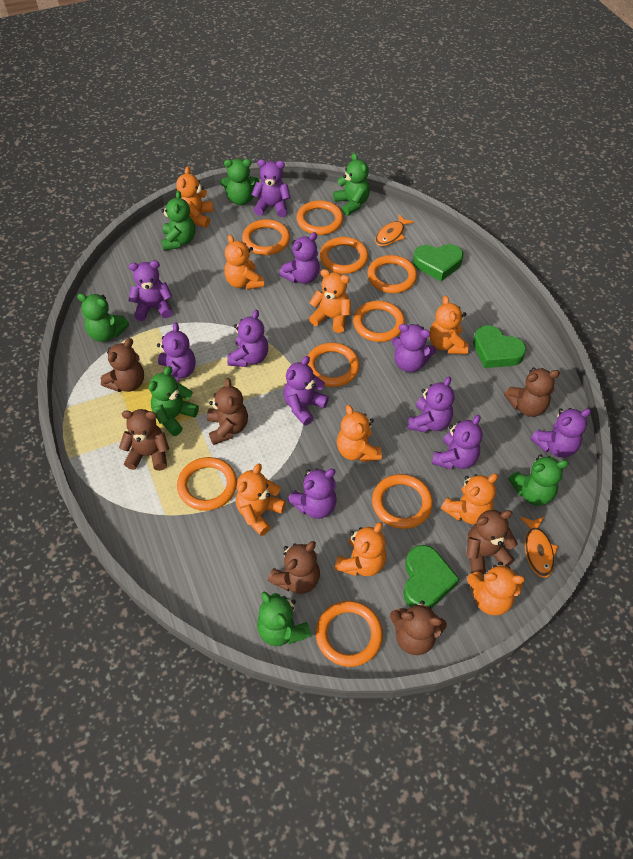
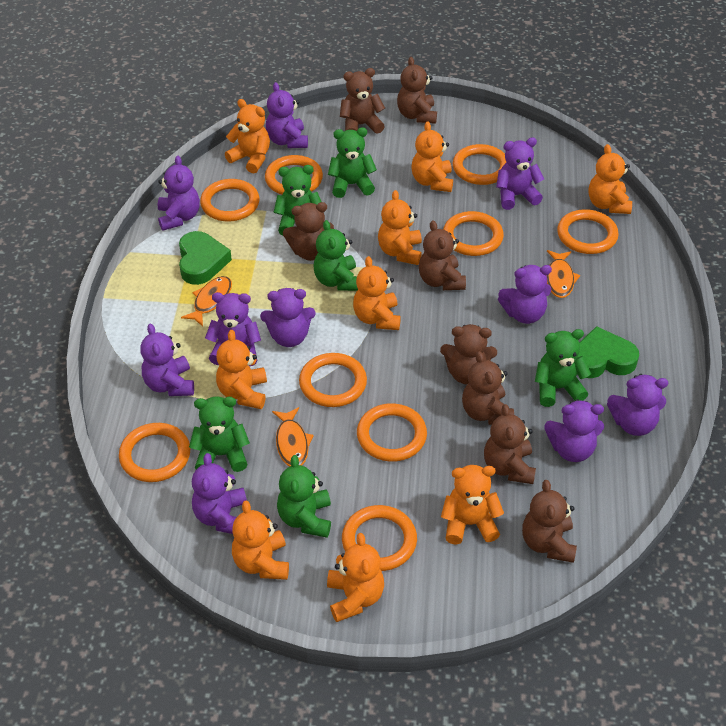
brown teddy bear: 7 -> 8
green heart: 3 -> 2
green teddy bear: 7 -> 6
orange fish: 2 -> 3
purple teddy bear: 11 -> 10

